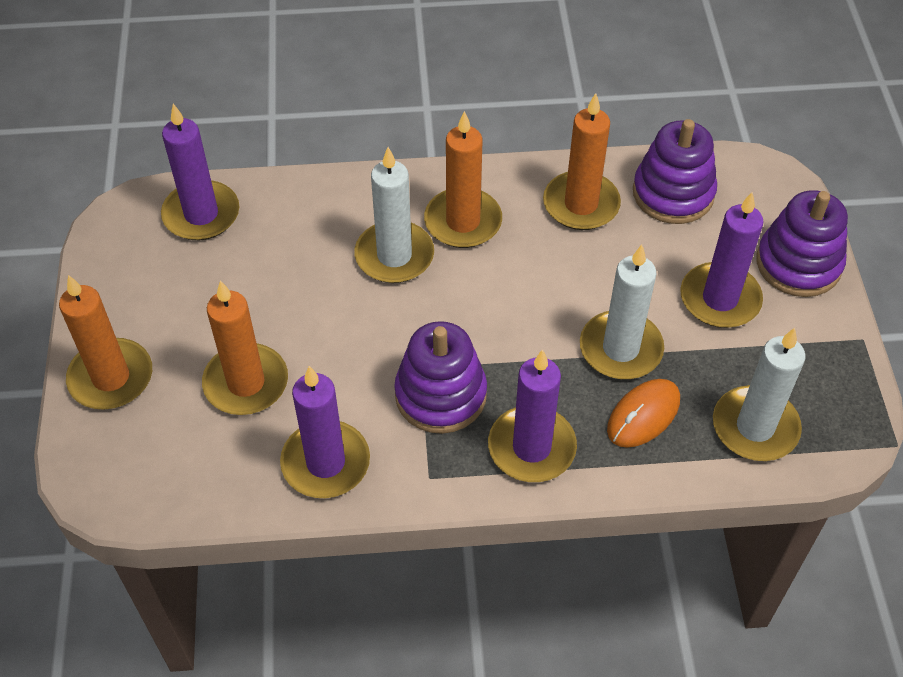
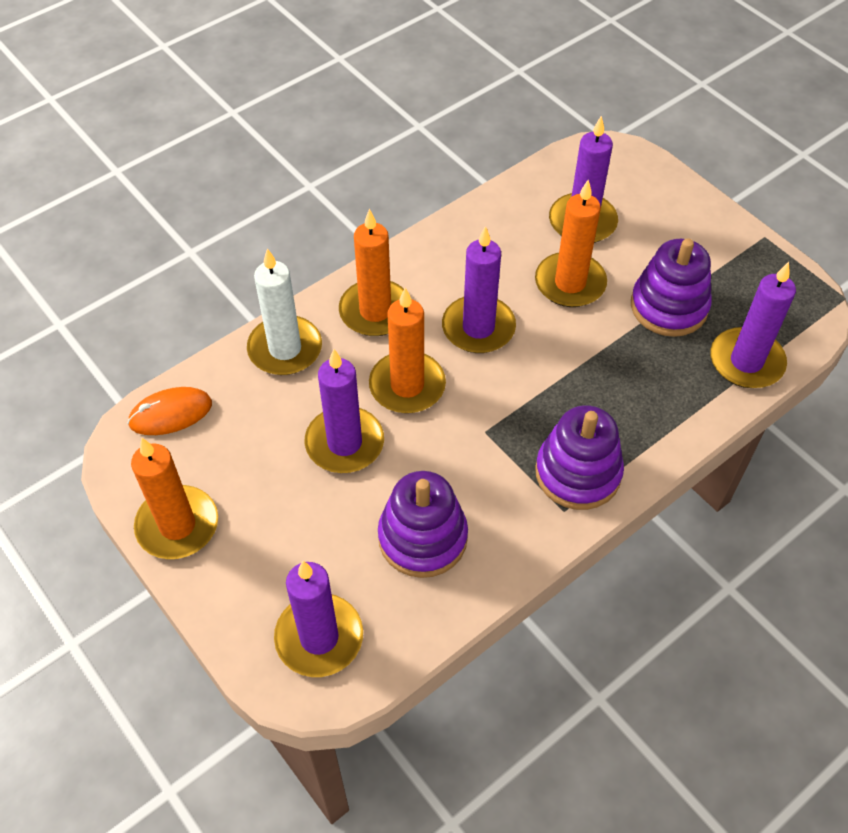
purple candle: 4 -> 5
white candle: 3 -> 1

